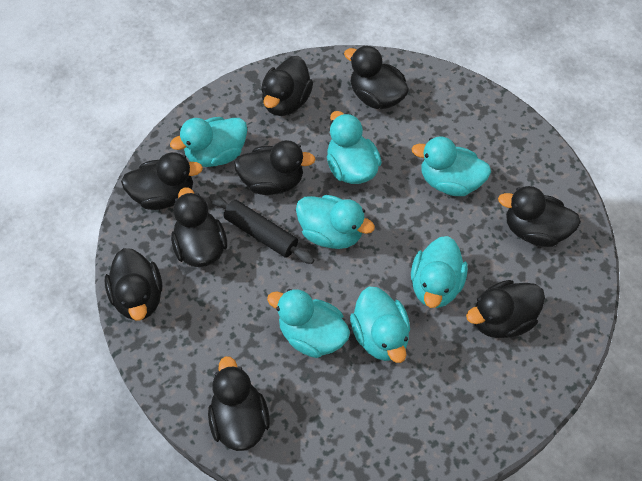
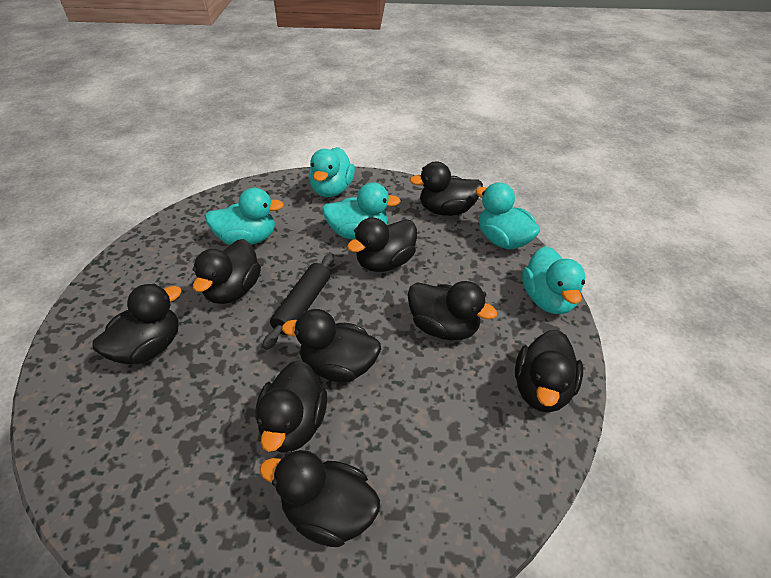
turquoise duck: 7 -> 5

